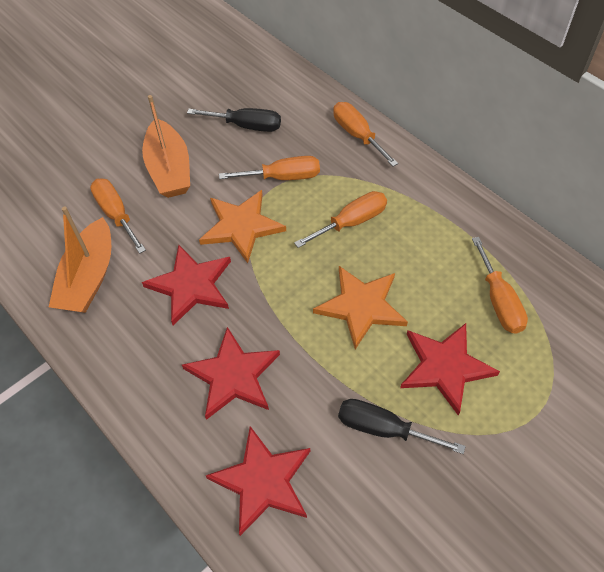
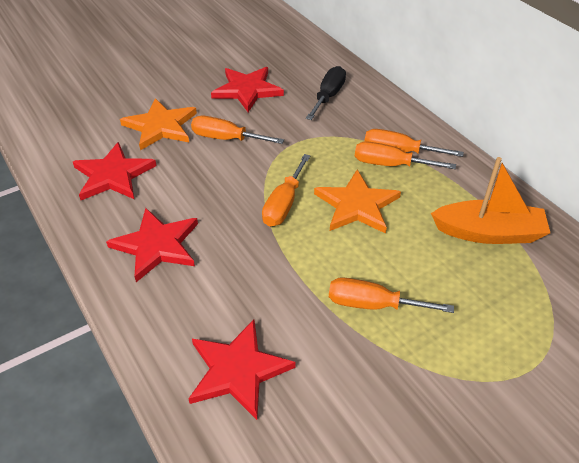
black screwdriver: 2 -> 1
orange boat: 2 -> 1

